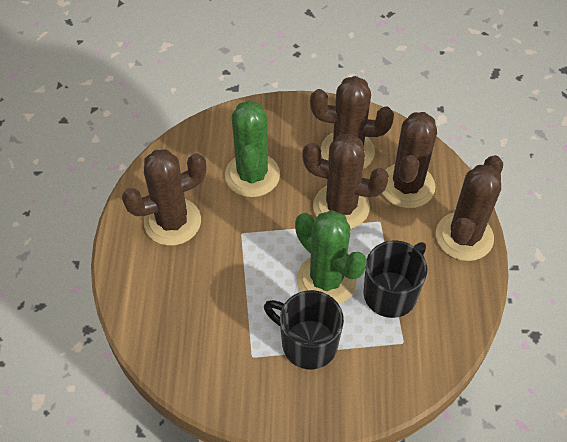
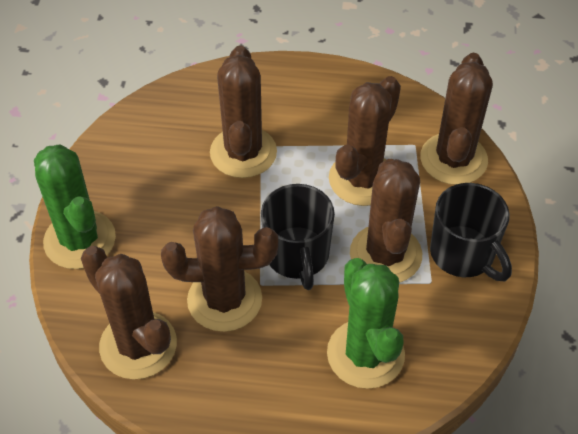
brown cactus: 5 -> 6

